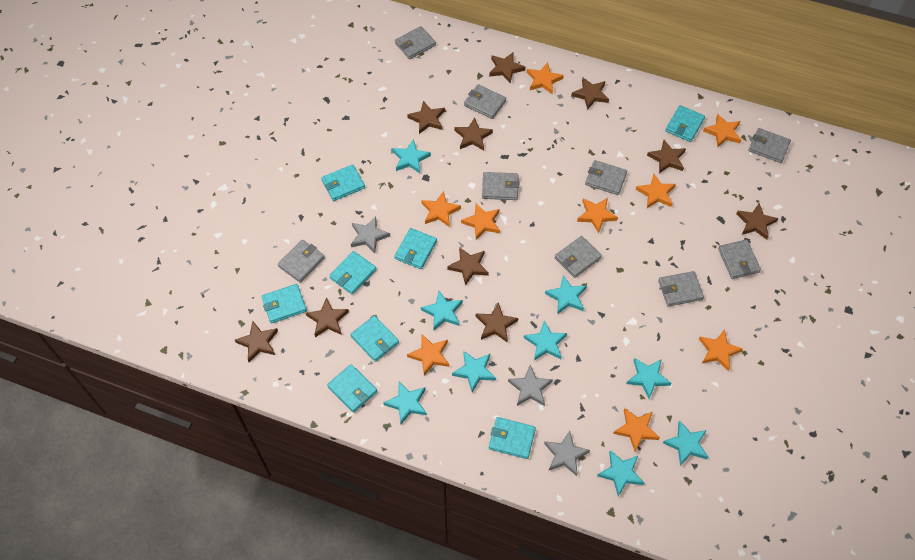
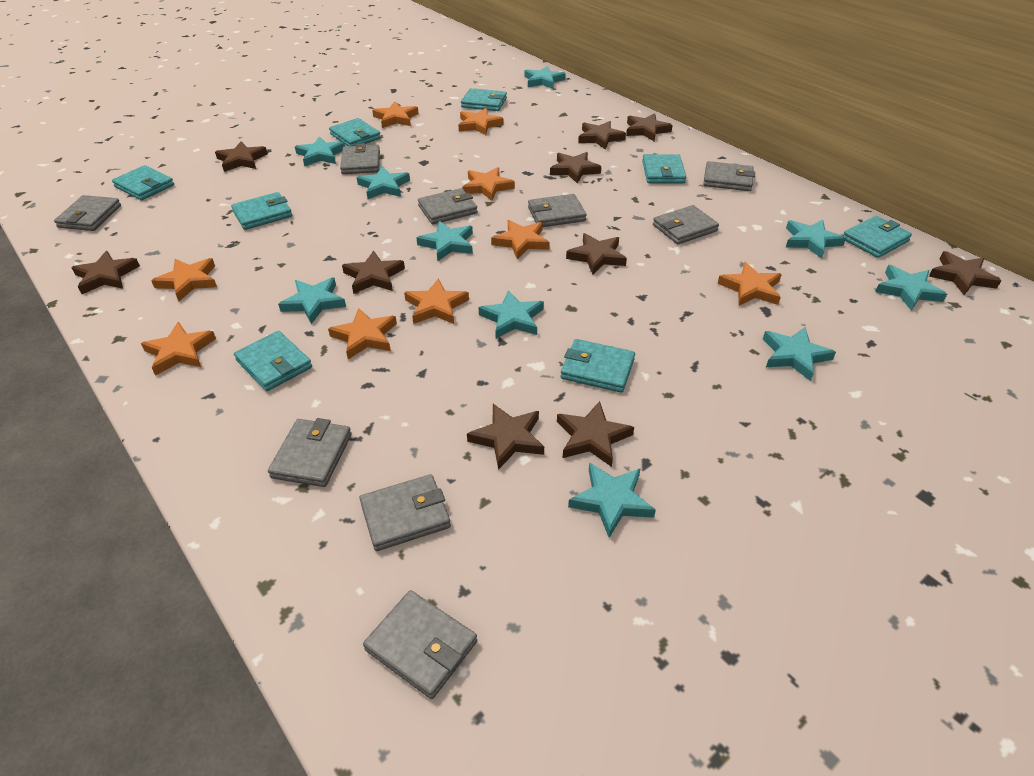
grey star: 3 -> 0
turquoise star: 9 -> 10

